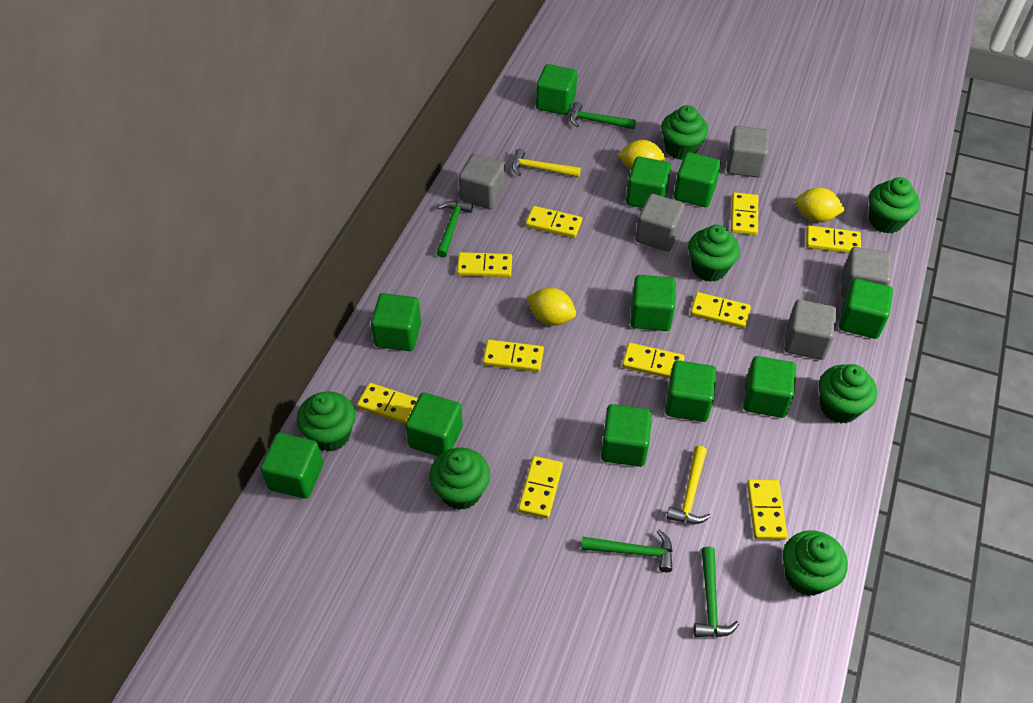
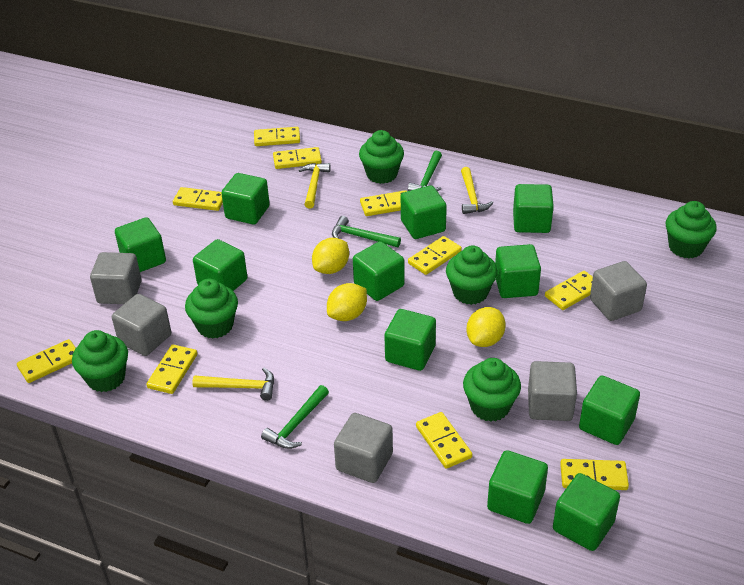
green cupcake: 7 -> 6
green hammer: 4 -> 3
yellow hammer: 2 -> 3

